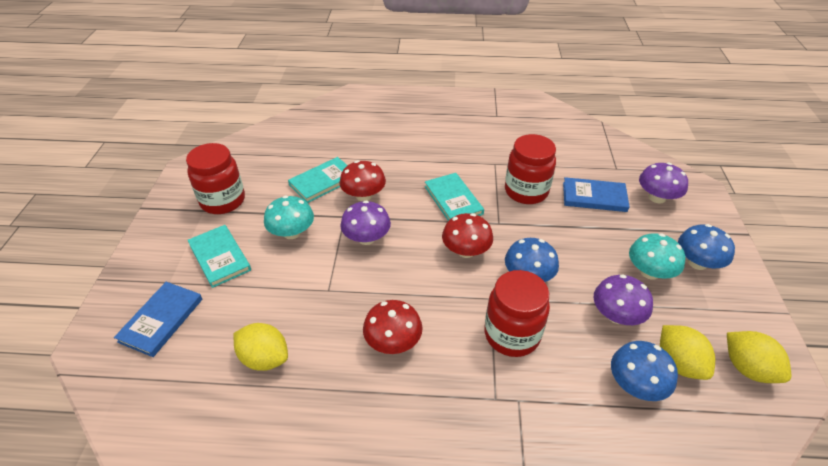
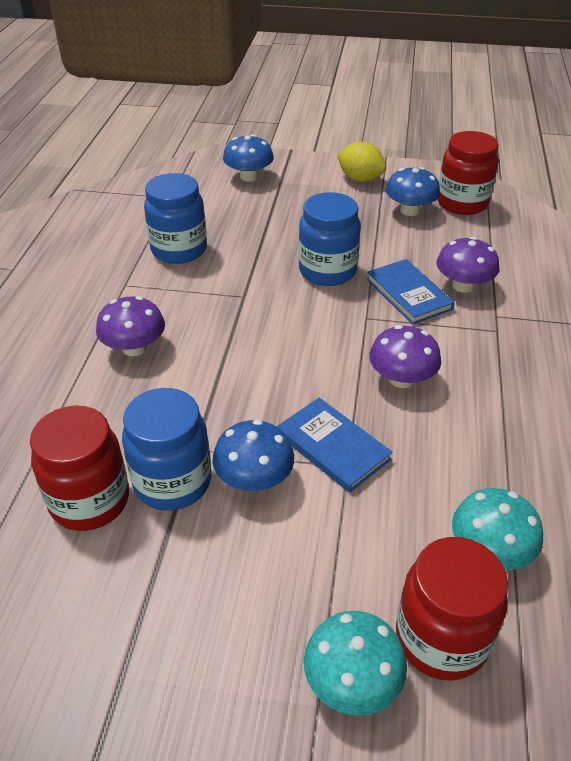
blue jar: 0 -> 3
red mushroom: 3 -> 0
turquoise book: 3 -> 0
yellow lemon: 3 -> 1

